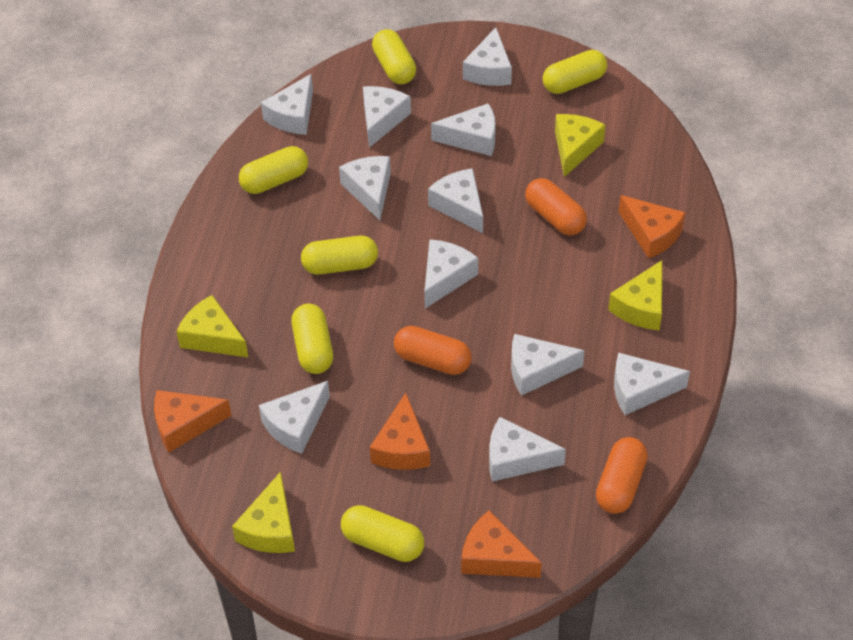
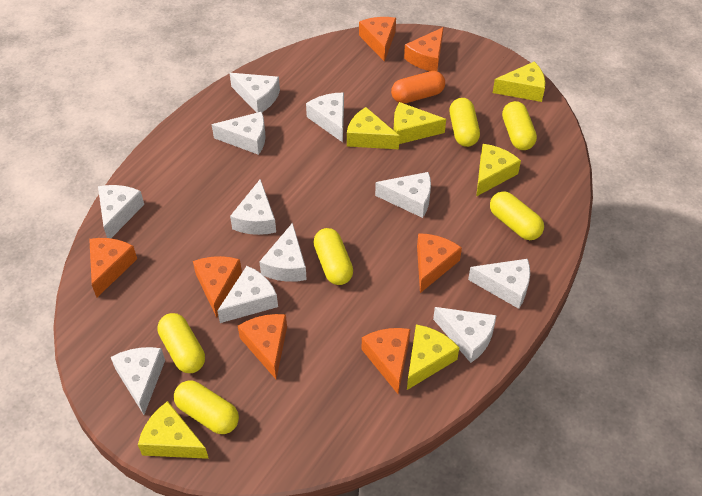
orange capsule: 3 -> 1
orange cheese: 4 -> 7
yellow cheese: 4 -> 6

